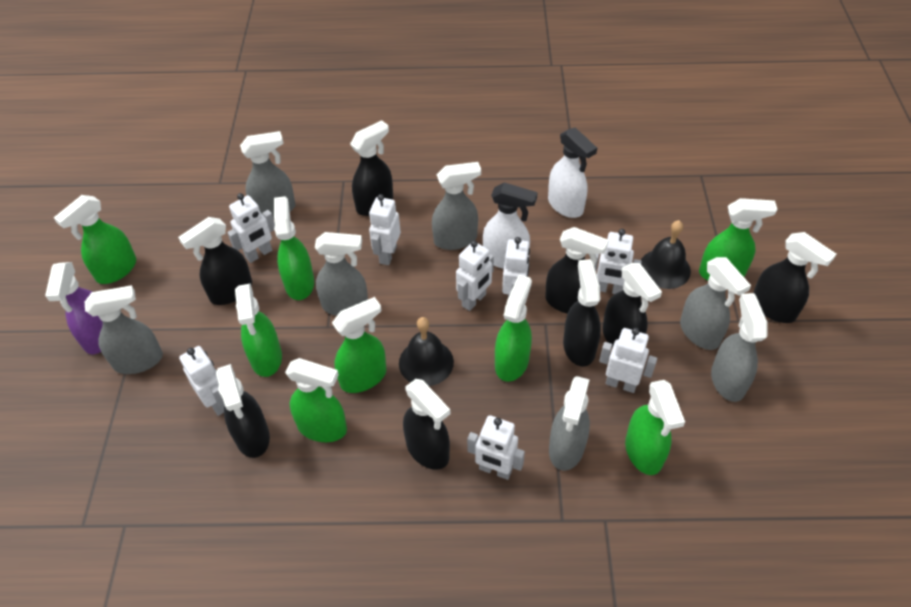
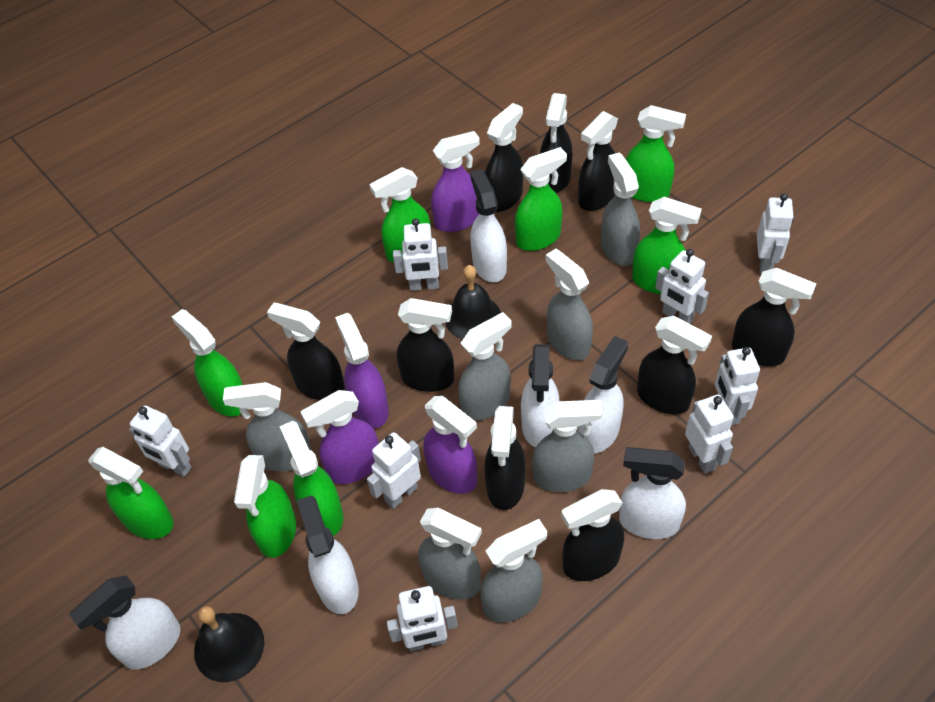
black spray bottle: 8 -> 9
purple spray bottle: 1 -> 4
white spray bottle: 2 -> 6

